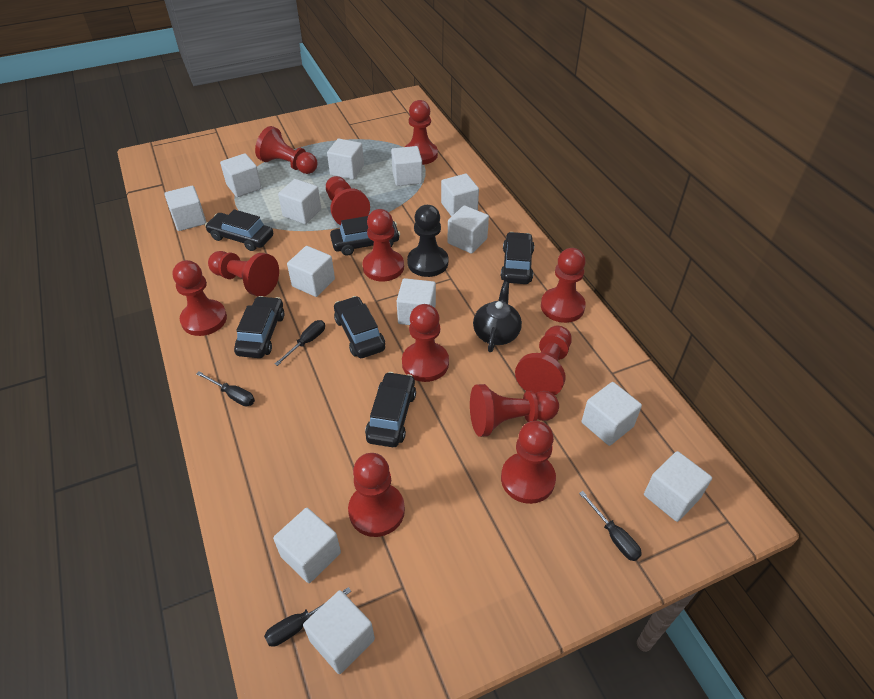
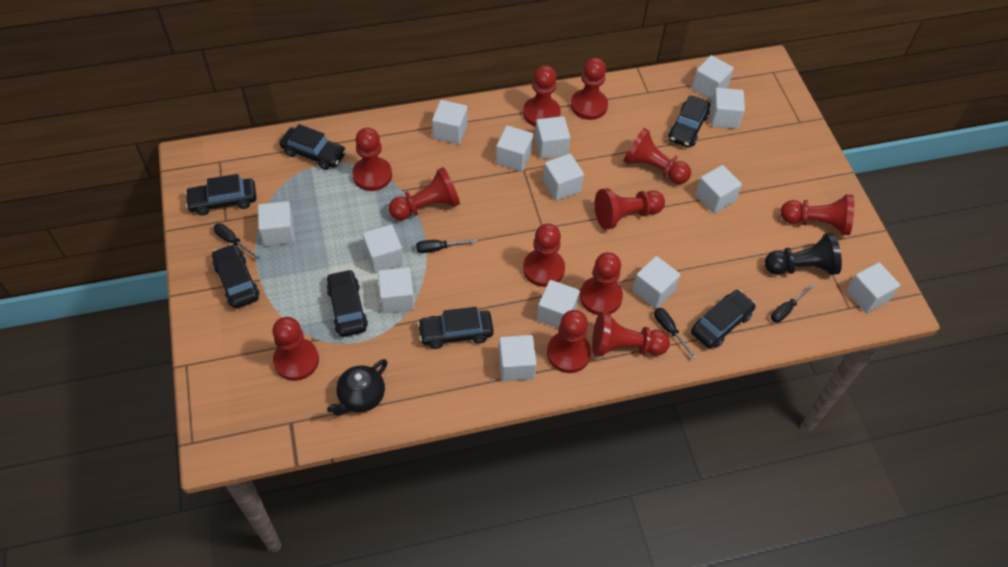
black car: 6 -> 7
white cube: 13 -> 14

